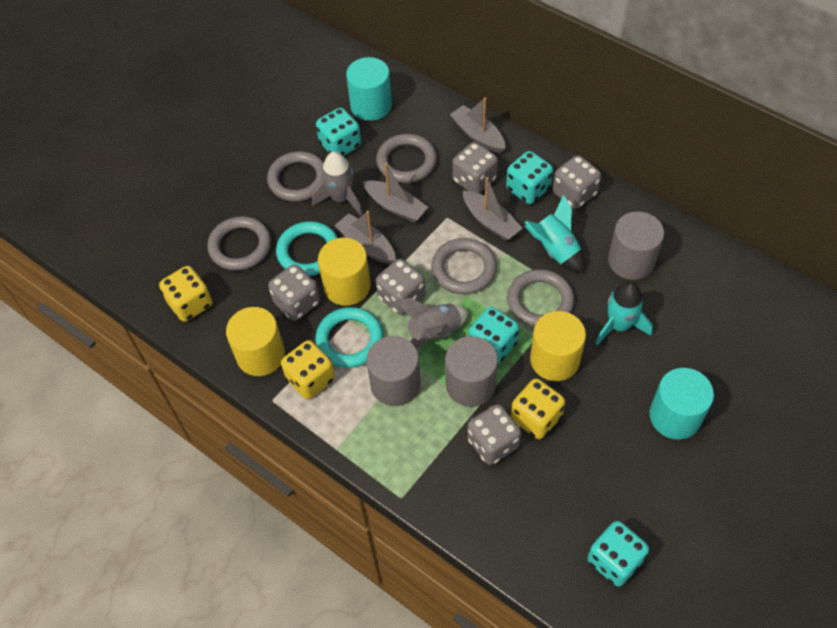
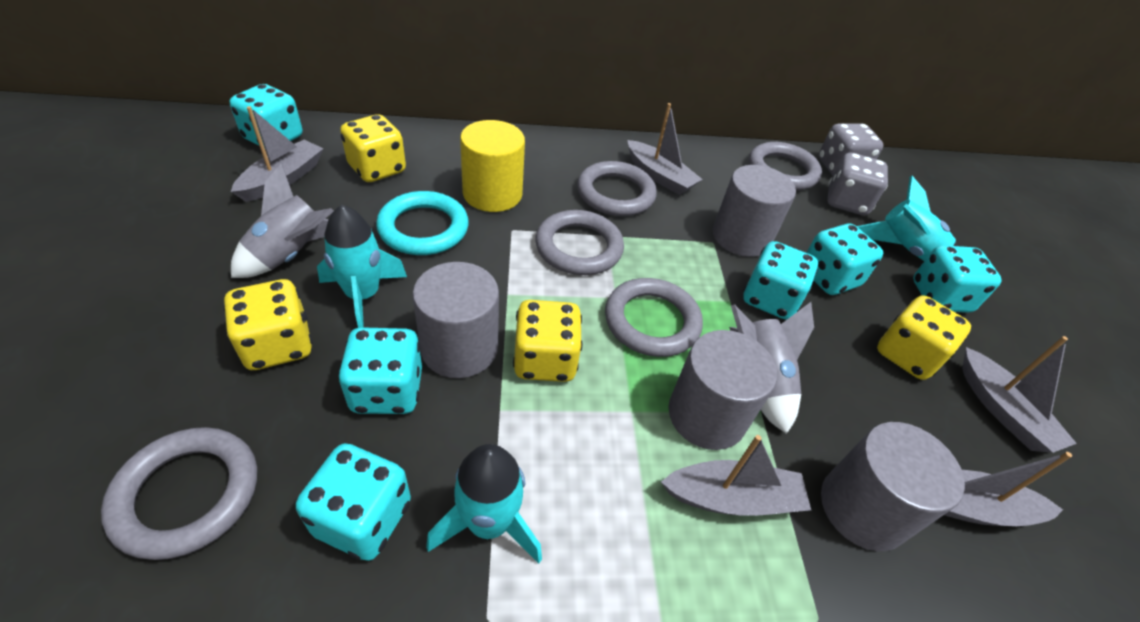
grey boat: 4 -> 5
grey cylinder: 3 -> 4
grey dice: 5 -> 2
turquoise cylinder: 2 -> 0
turquoise dice: 4 -> 6
turquoise ring: 2 -> 1
turquoise rocket: 2 -> 3
yellow cylinder: 3 -> 1
yellow dice: 3 -> 4

